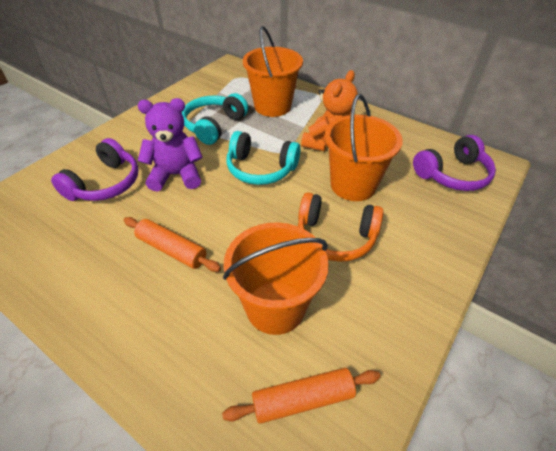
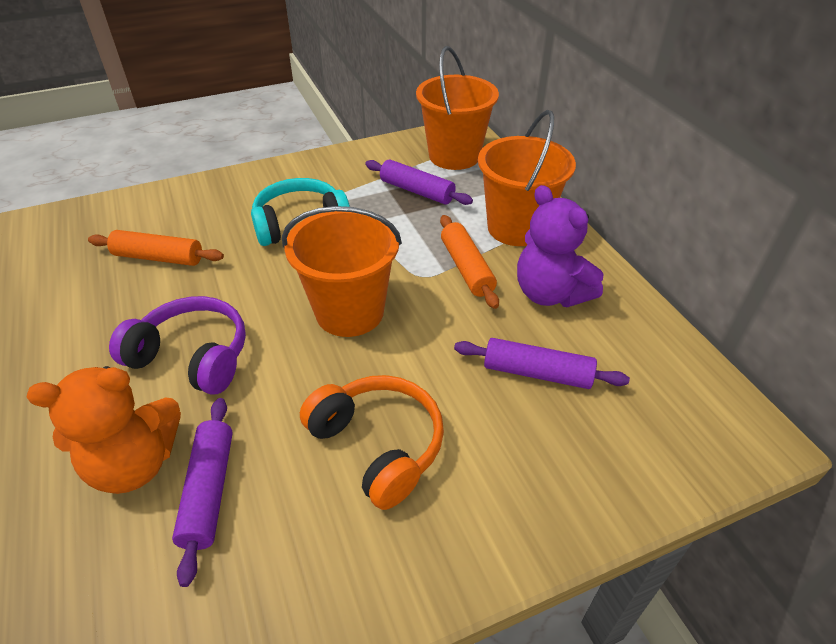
purple headphones: 2 -> 1
purple rolling pin: 0 -> 3
turquoise headphones: 2 -> 1

